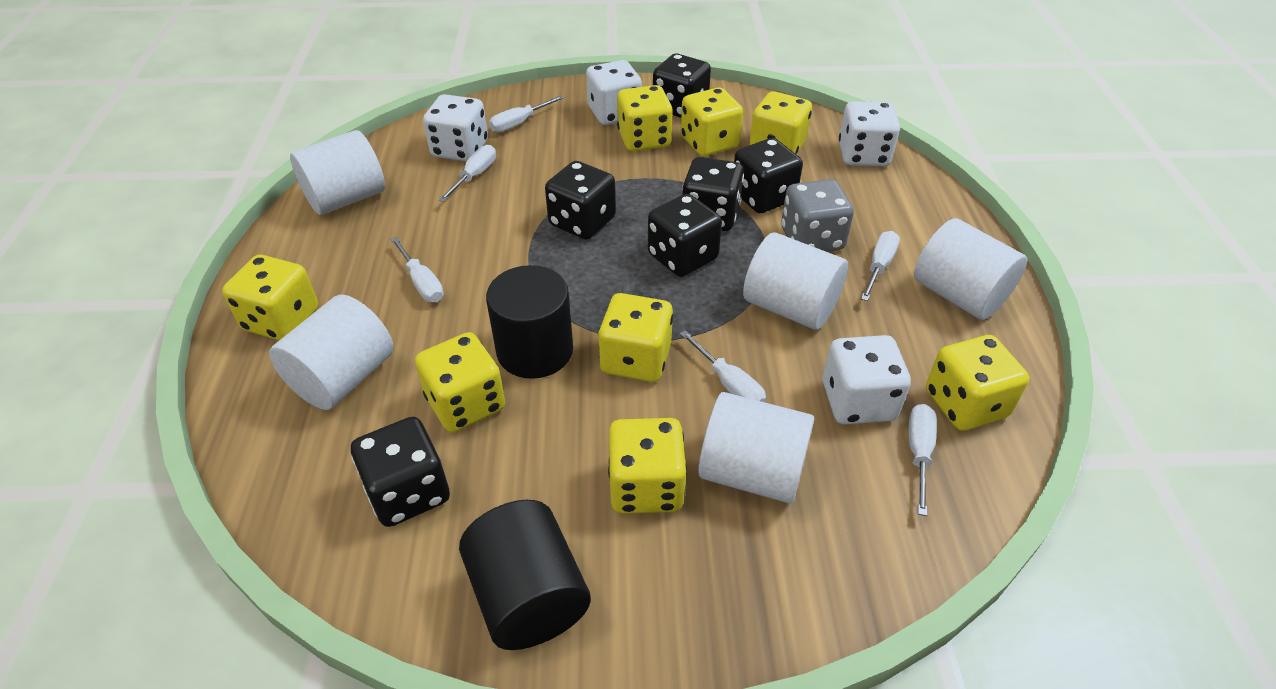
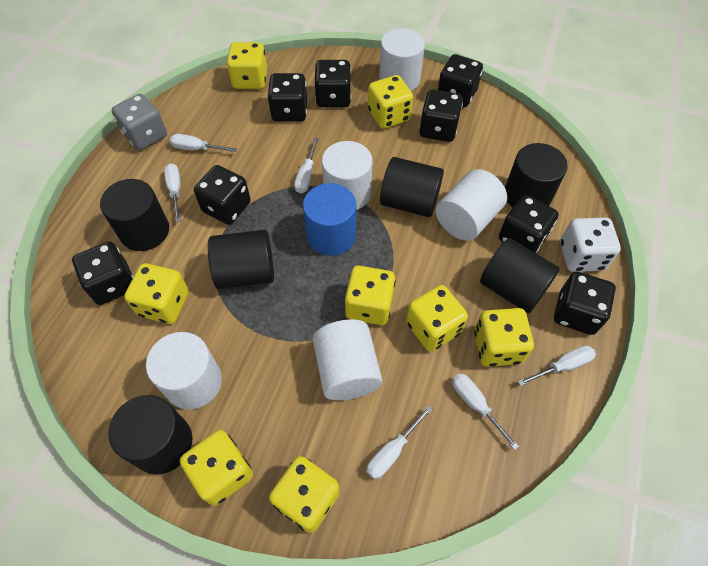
black cylinder: 2 -> 6
black dice: 6 -> 8
blue cylinder: 0 -> 1
white dice: 4 -> 1

